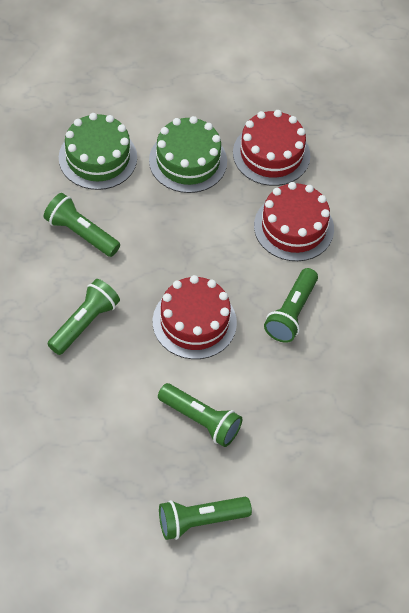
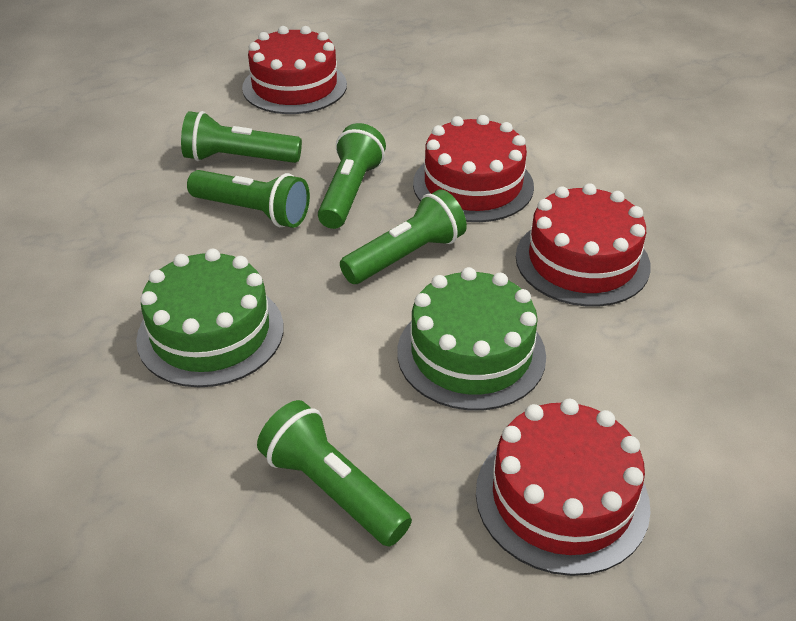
red cake: 3 -> 4

